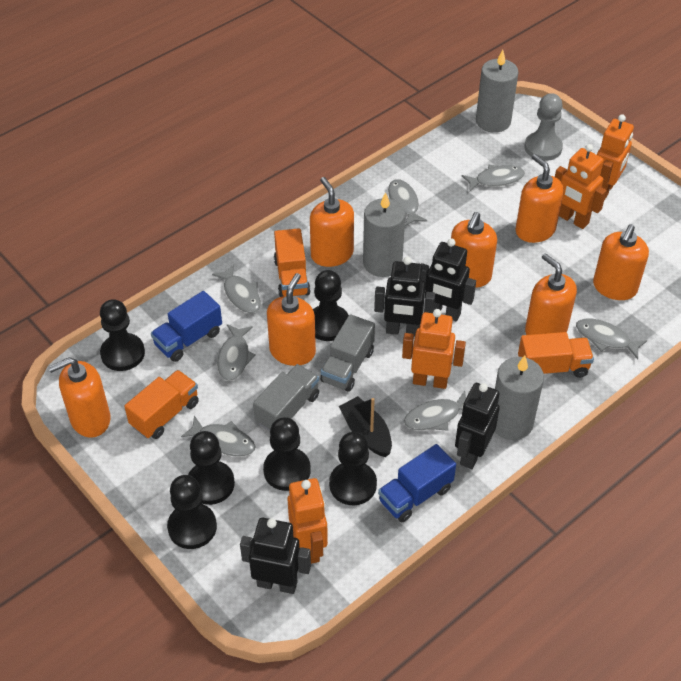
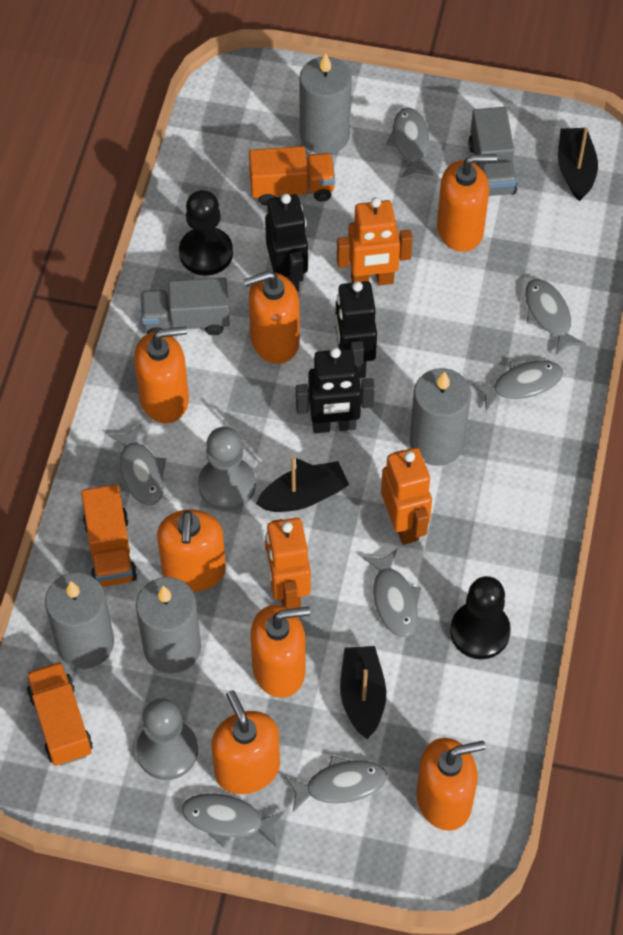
black boat: 1 -> 3
black pawn: 6 -> 2
black robot: 4 -> 3
blue truck: 2 -> 0
grey candle: 3 -> 4
grey pawn: 1 -> 2
orange robot: 4 -> 3

